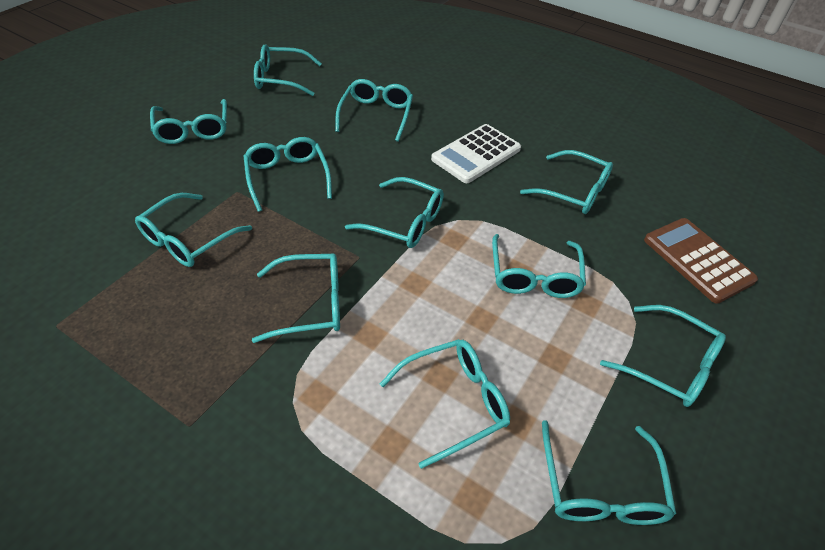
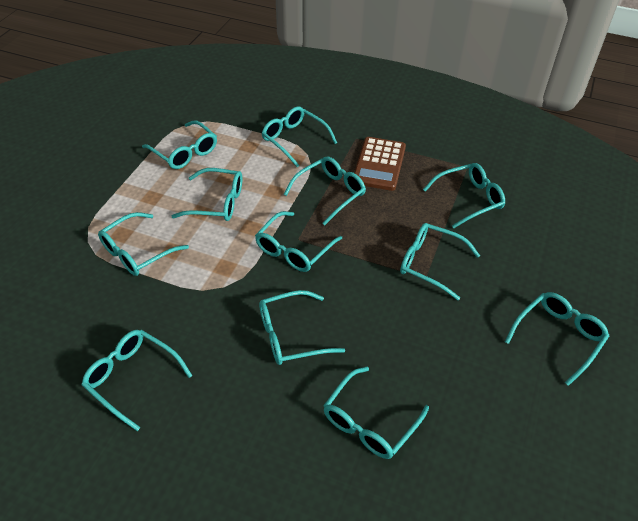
white calculator: 1 -> 0

